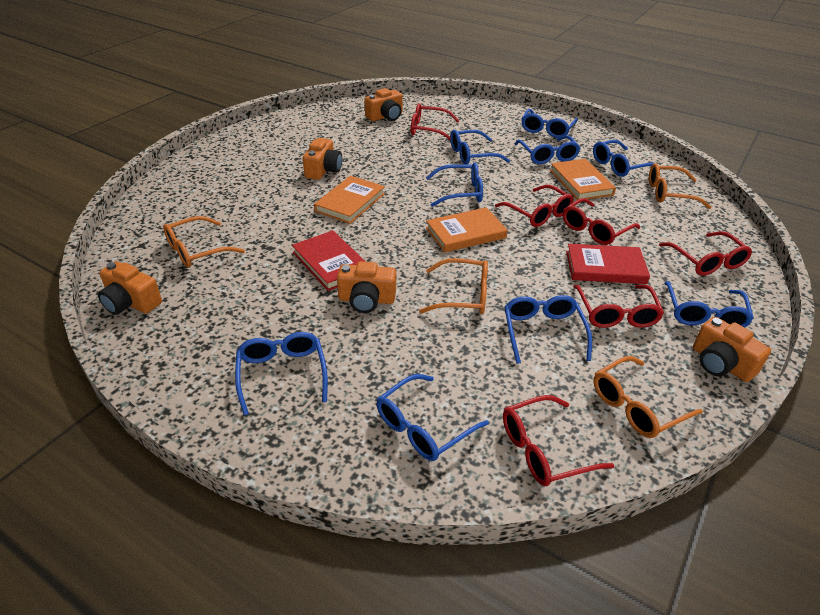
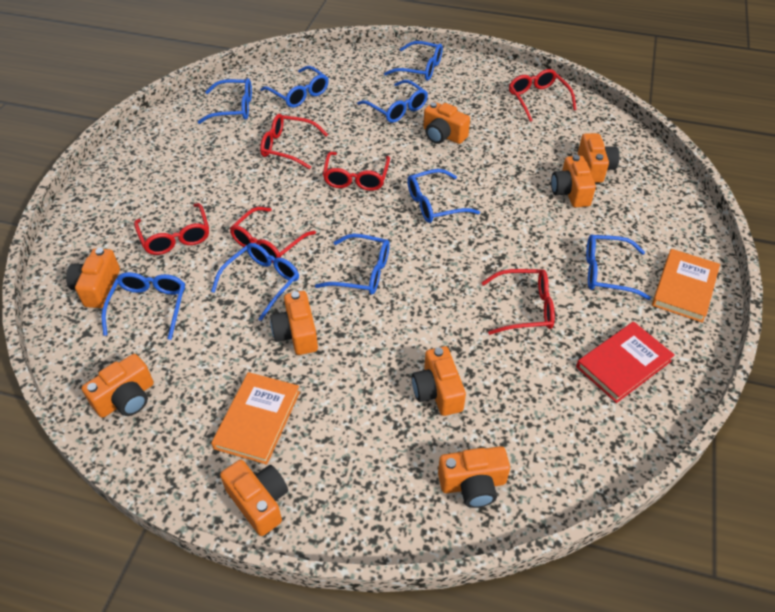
orange book: 3 -> 2
orange camera: 5 -> 9
orange glasses: 4 -> 0
red book: 2 -> 1

